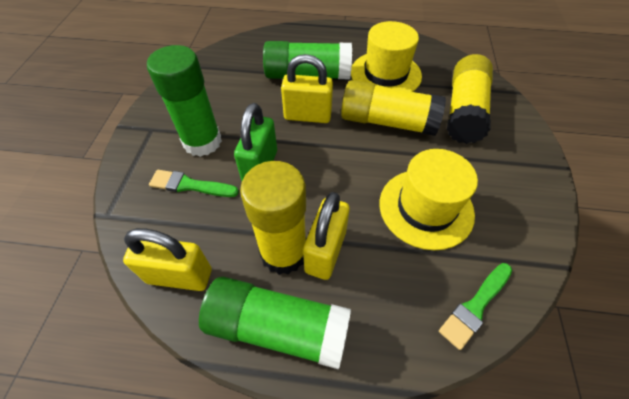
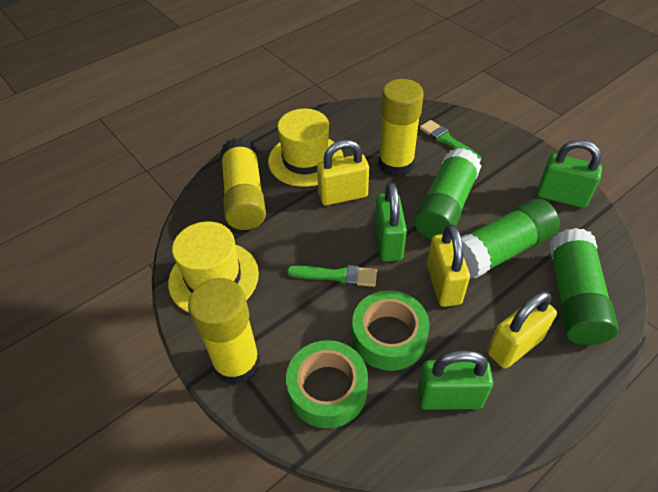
green padlock: 1 -> 3
green tape: 0 -> 2

